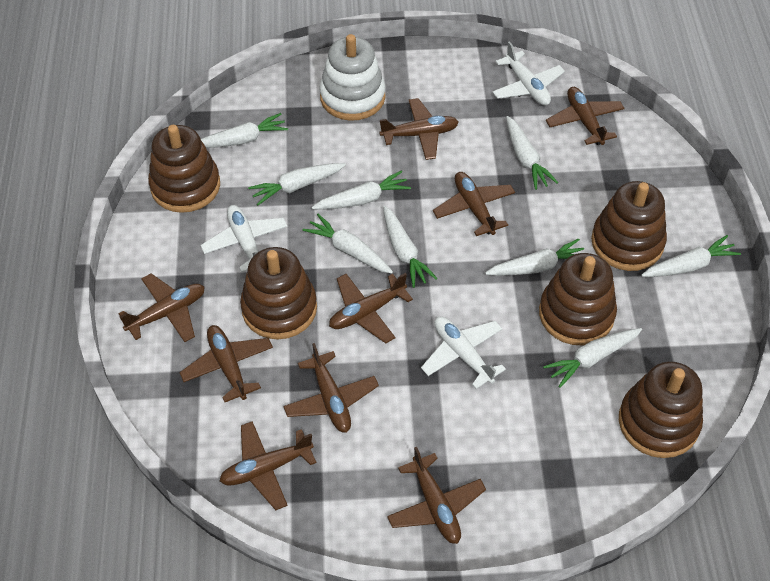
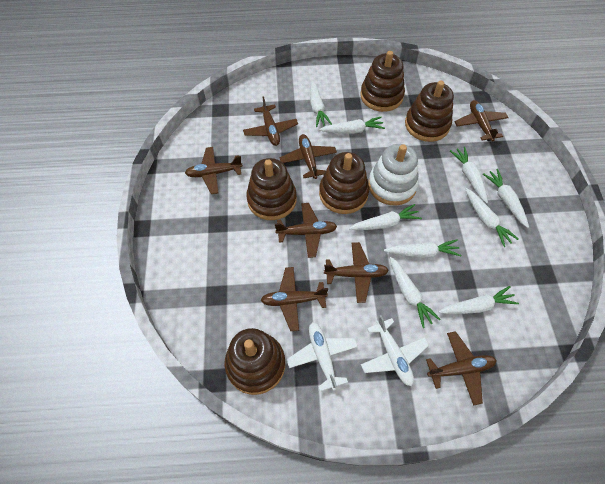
brown plane: 9 -> 8
white plane: 3 -> 2

